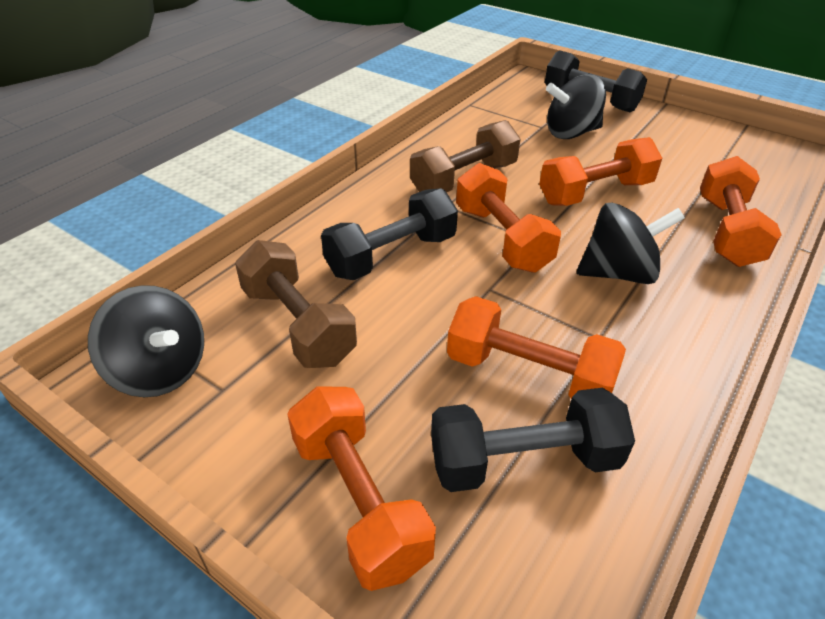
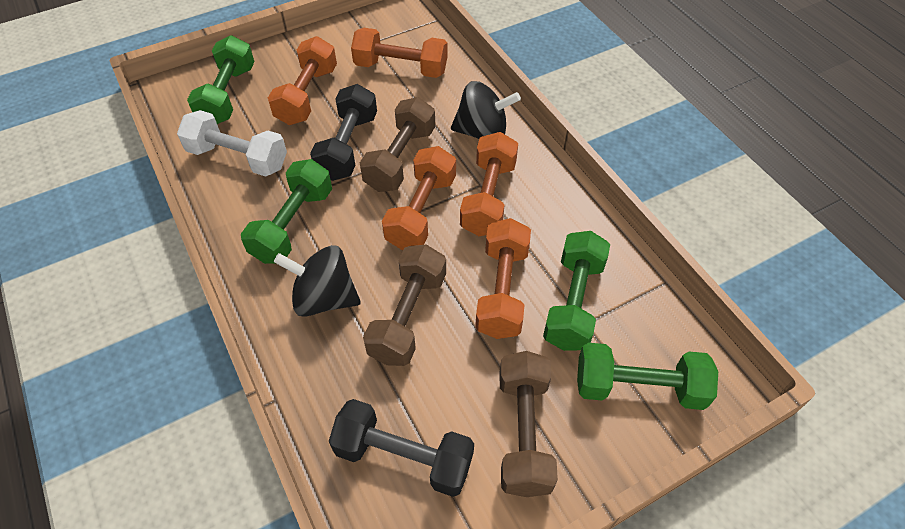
black dumbbell: 3 -> 2
black spinning top: 3 -> 2
brown dumbbell: 2 -> 3
green dumbbell: 0 -> 4
white dumbbell: 0 -> 1

